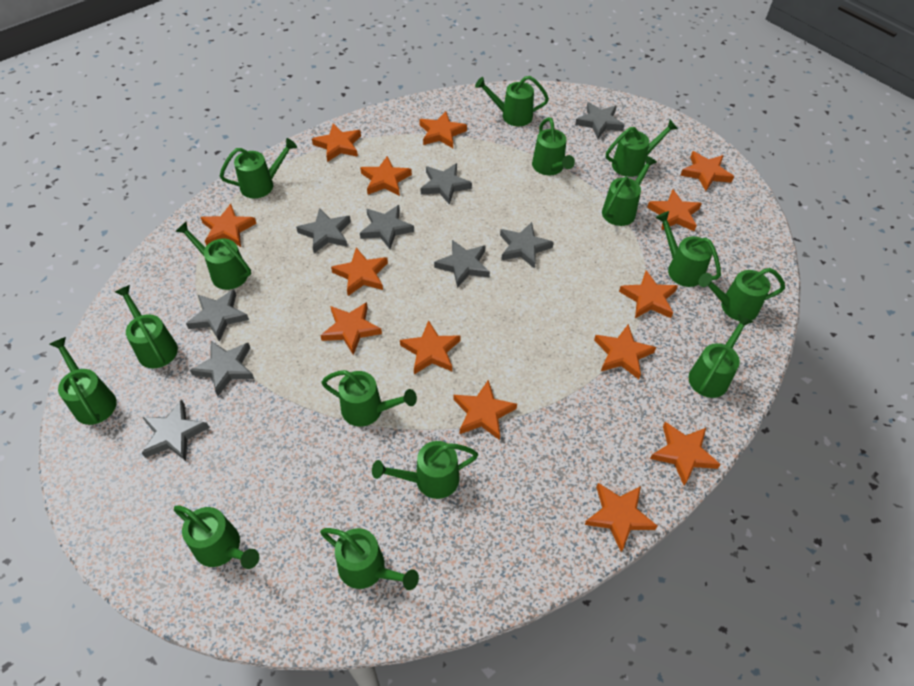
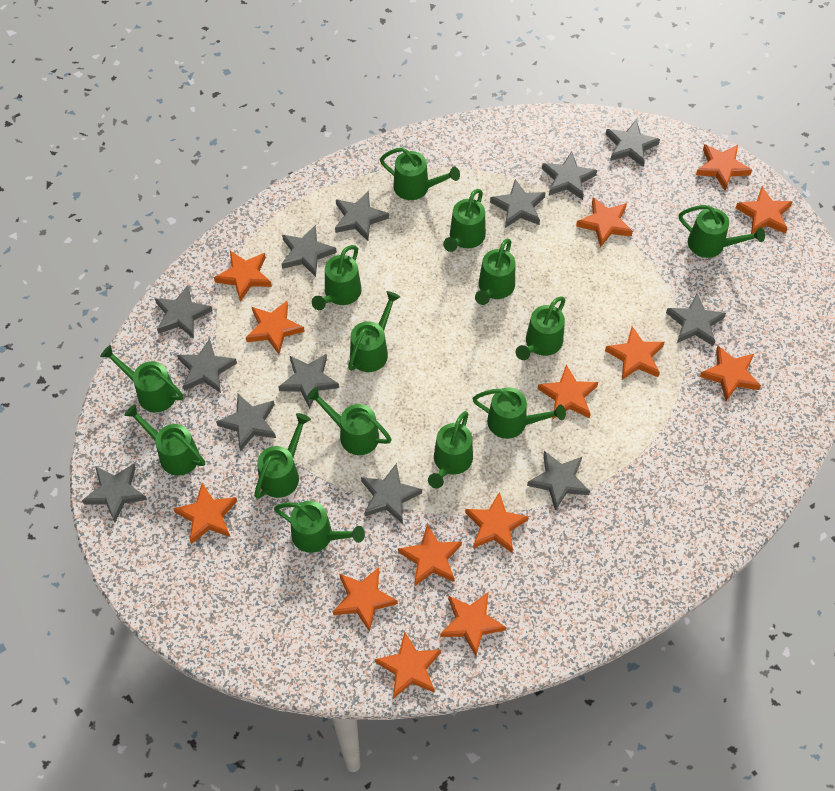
green watering can: 15 -> 14
grey star: 9 -> 13

